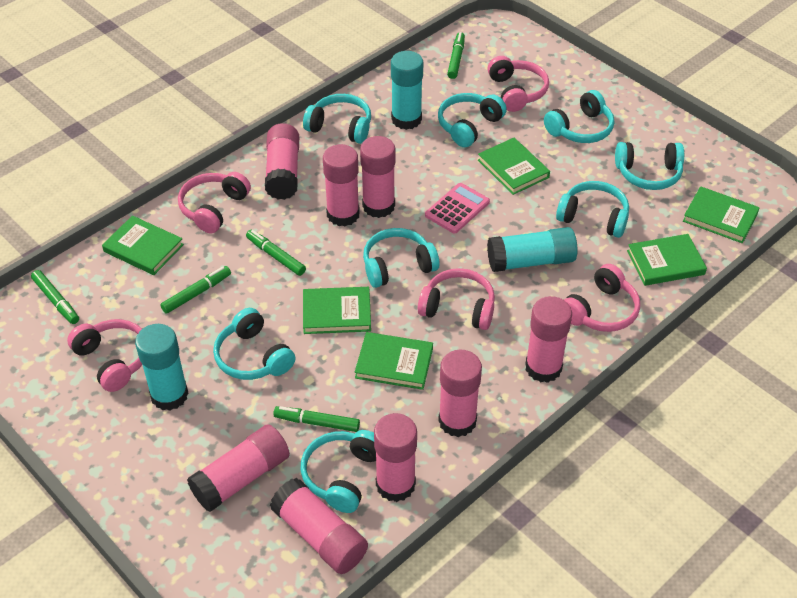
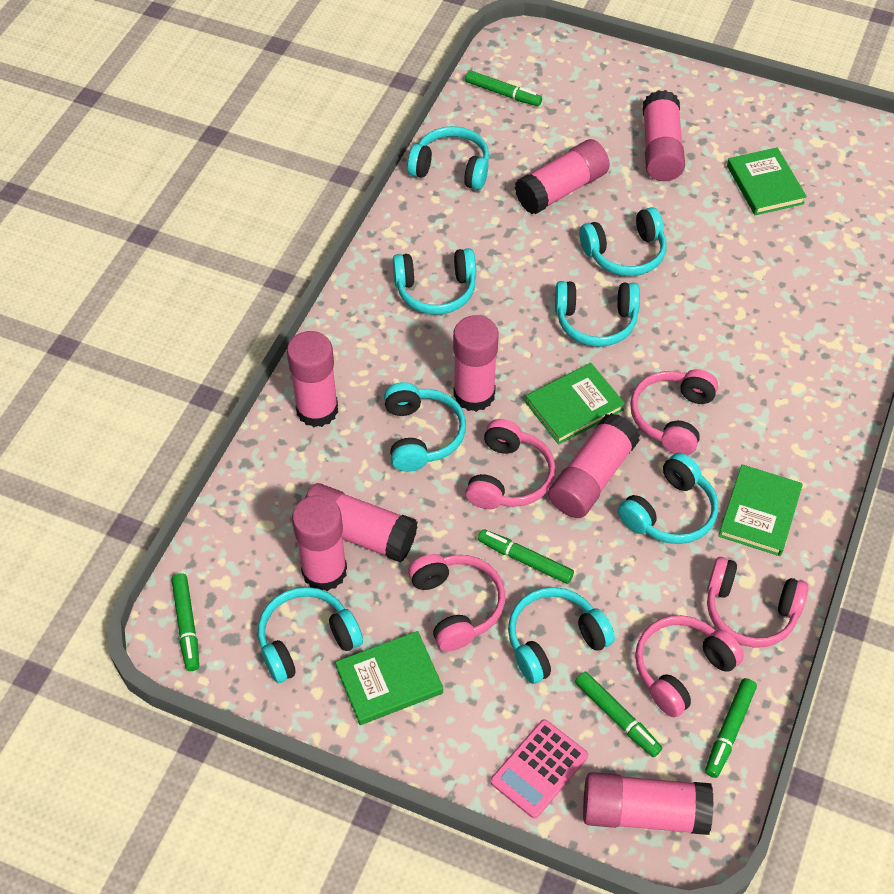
green book: 6 -> 4
turquoise glue stick: 3 -> 0

